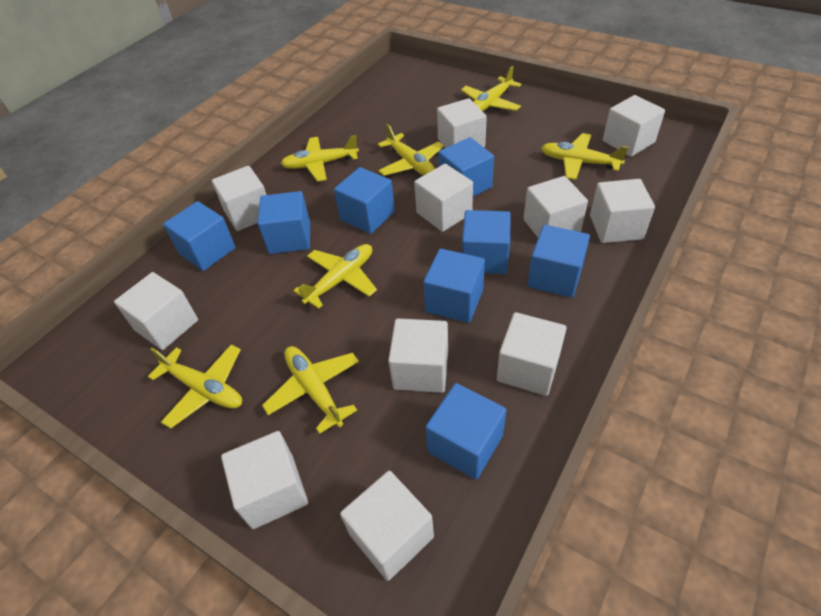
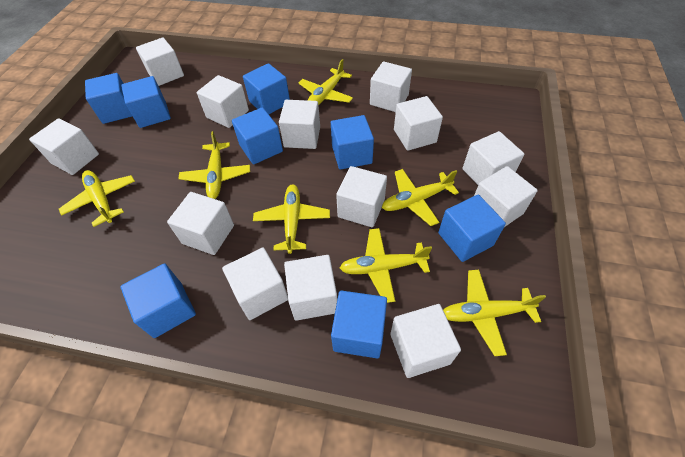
white cube: 11 -> 13

